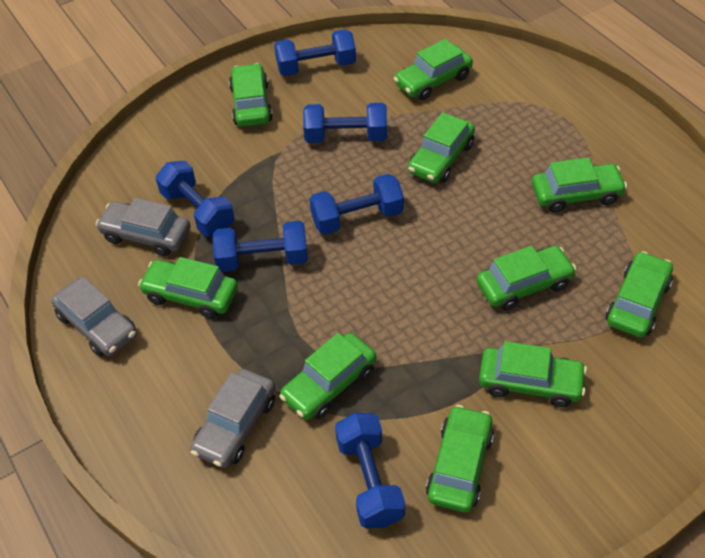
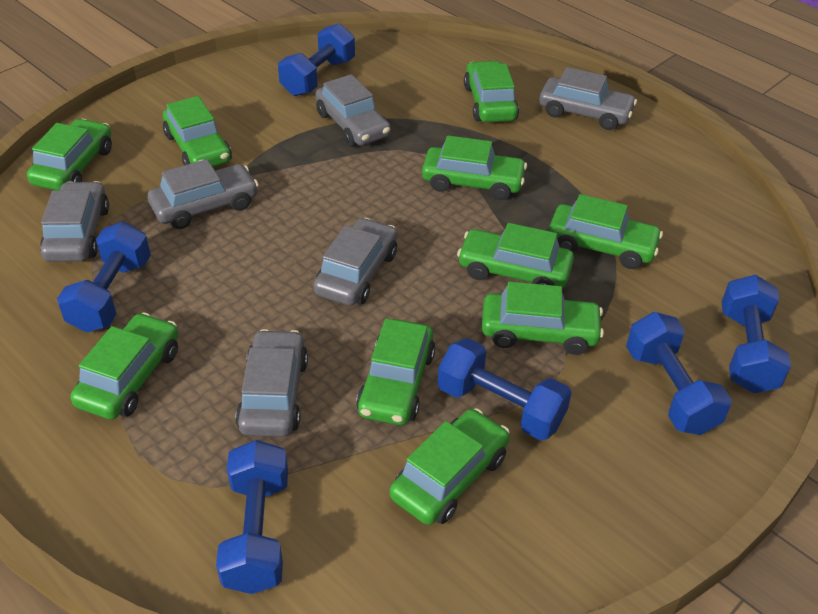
grey car: 3 -> 6

